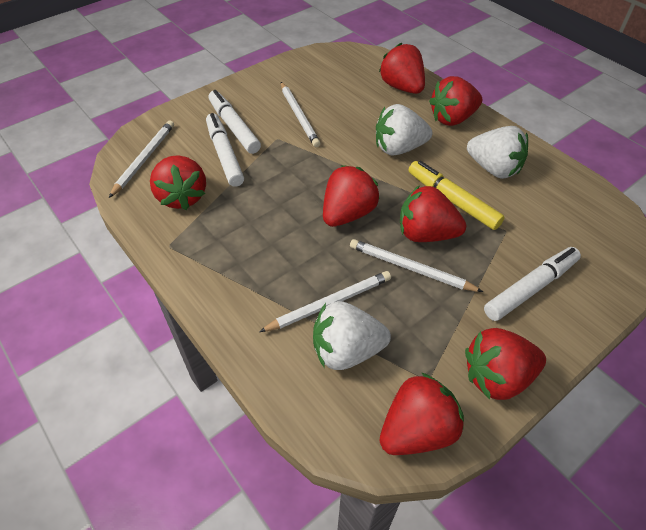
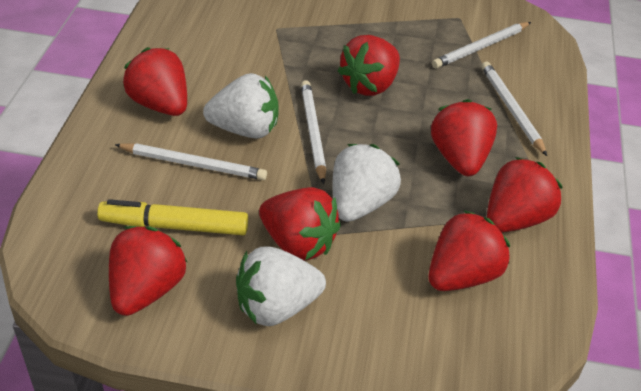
white marker: 3 -> 0

